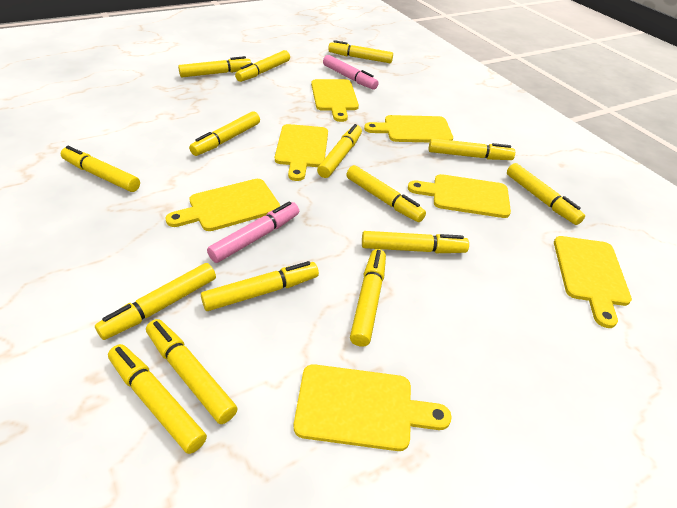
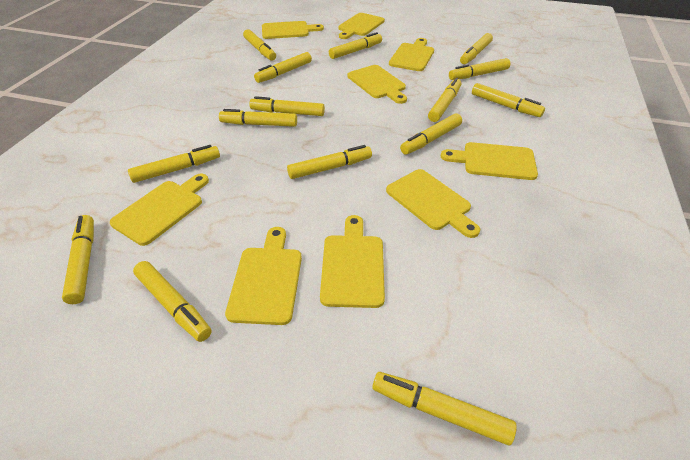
pink marker: 2 -> 0
yellow cutting board: 7 -> 9

